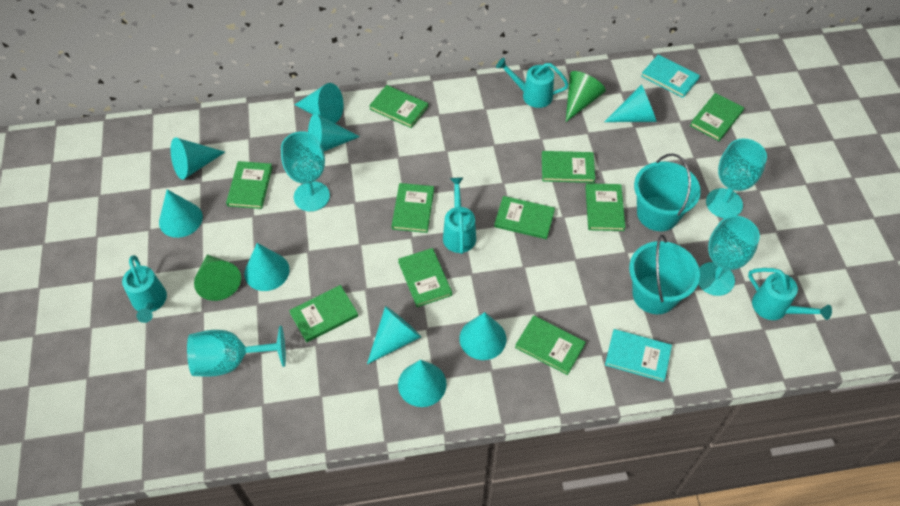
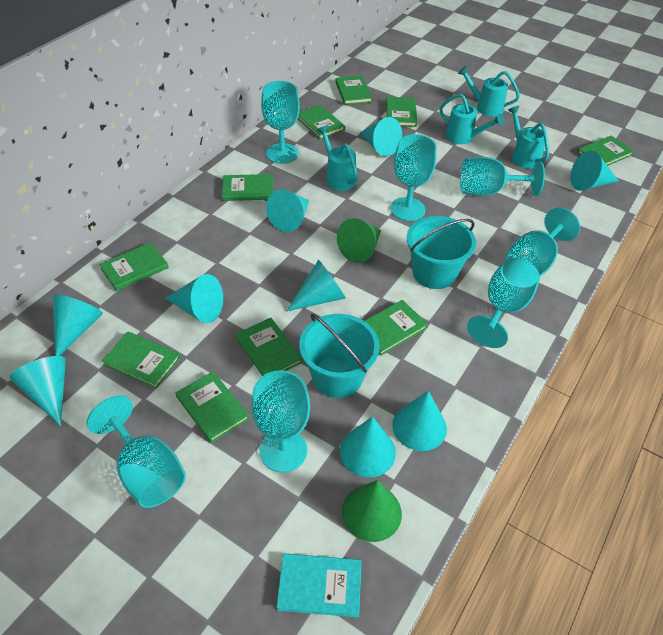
turquoise book: 2 -> 1
turquoise goblet: 4 -> 7

